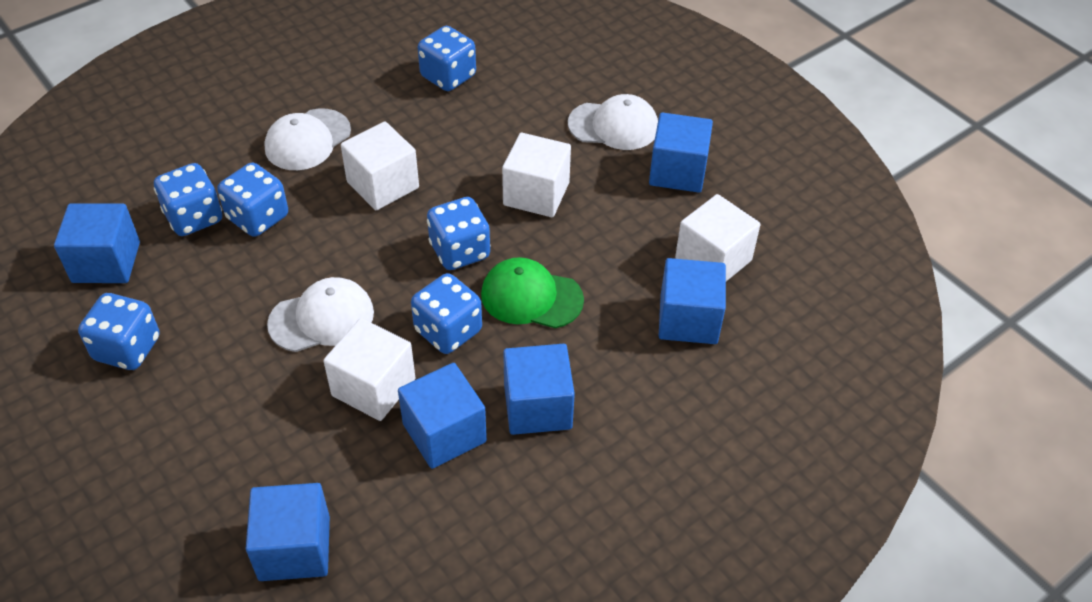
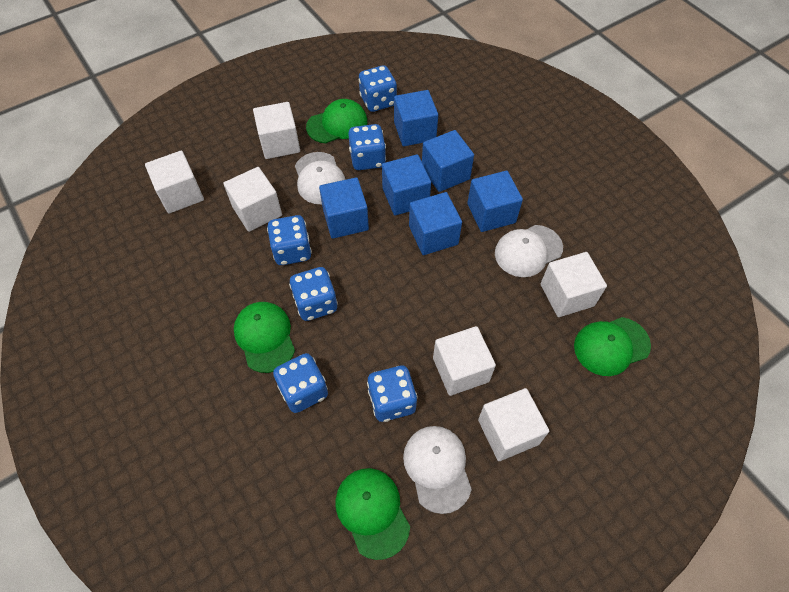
green cap: 1 -> 4
white cube: 4 -> 6

